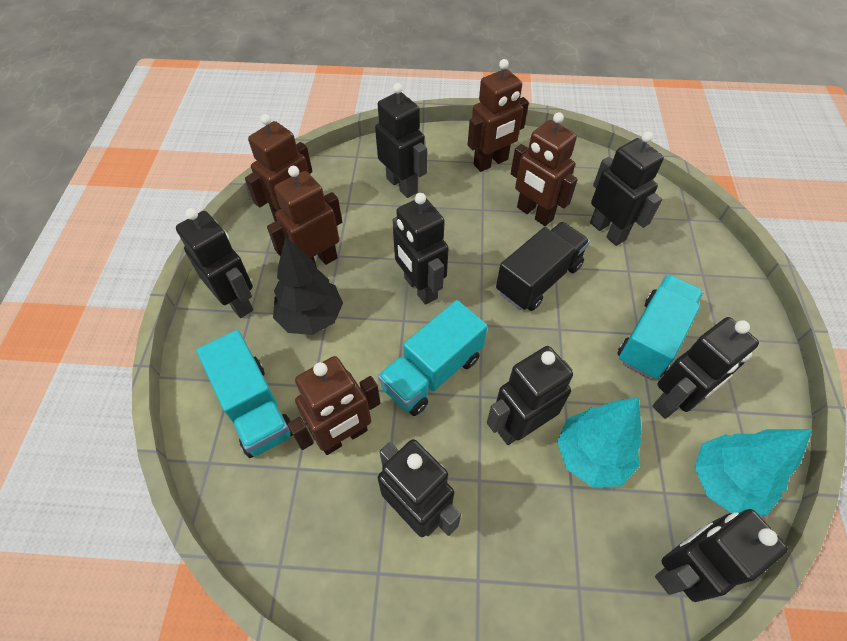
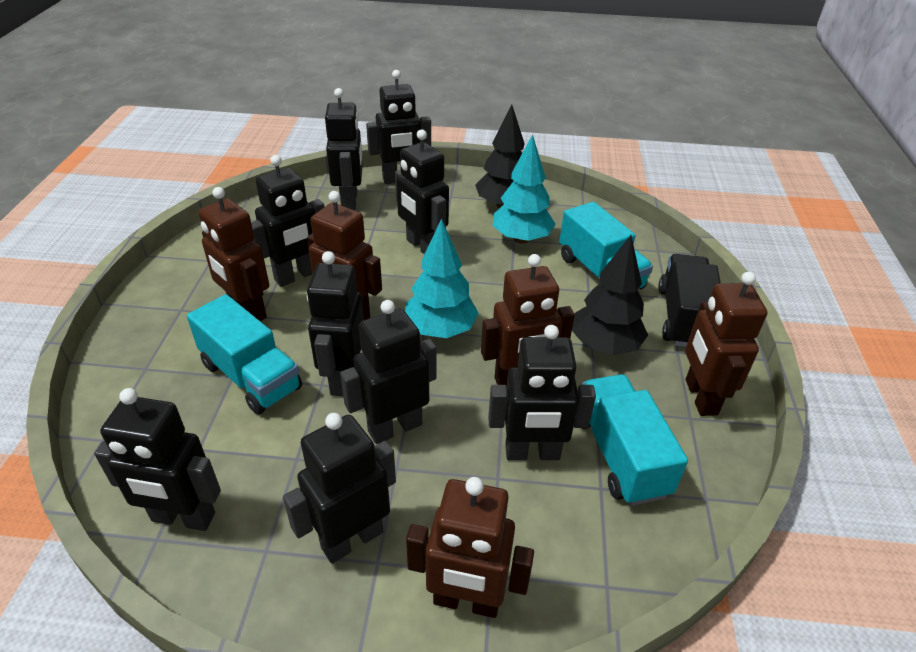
black robot: 8 -> 9
black tree: 1 -> 2

